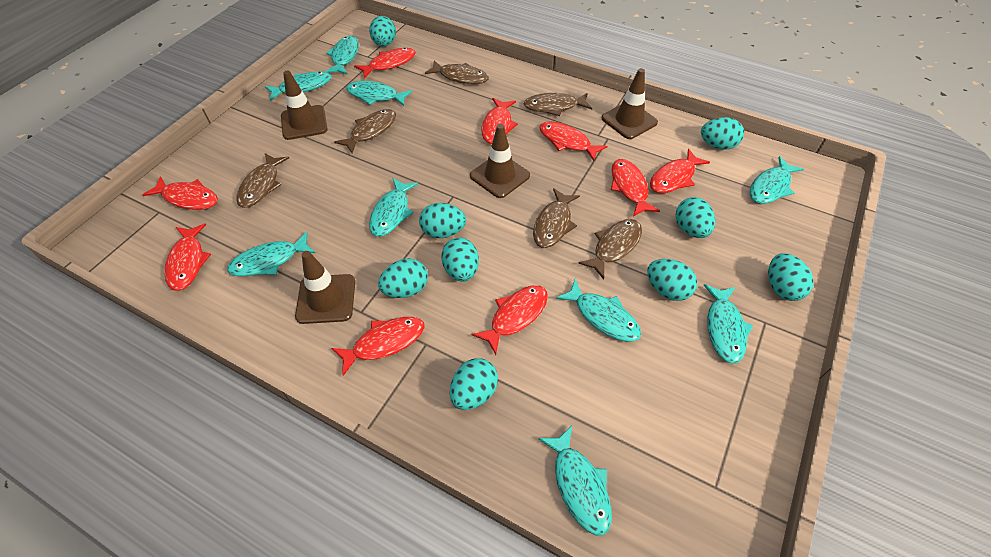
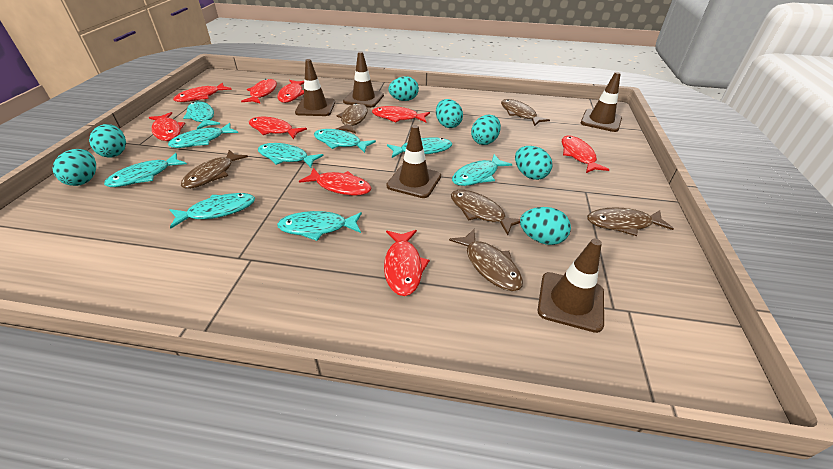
brown traffic cone: 4 -> 5
turquoise egg: 9 -> 7

